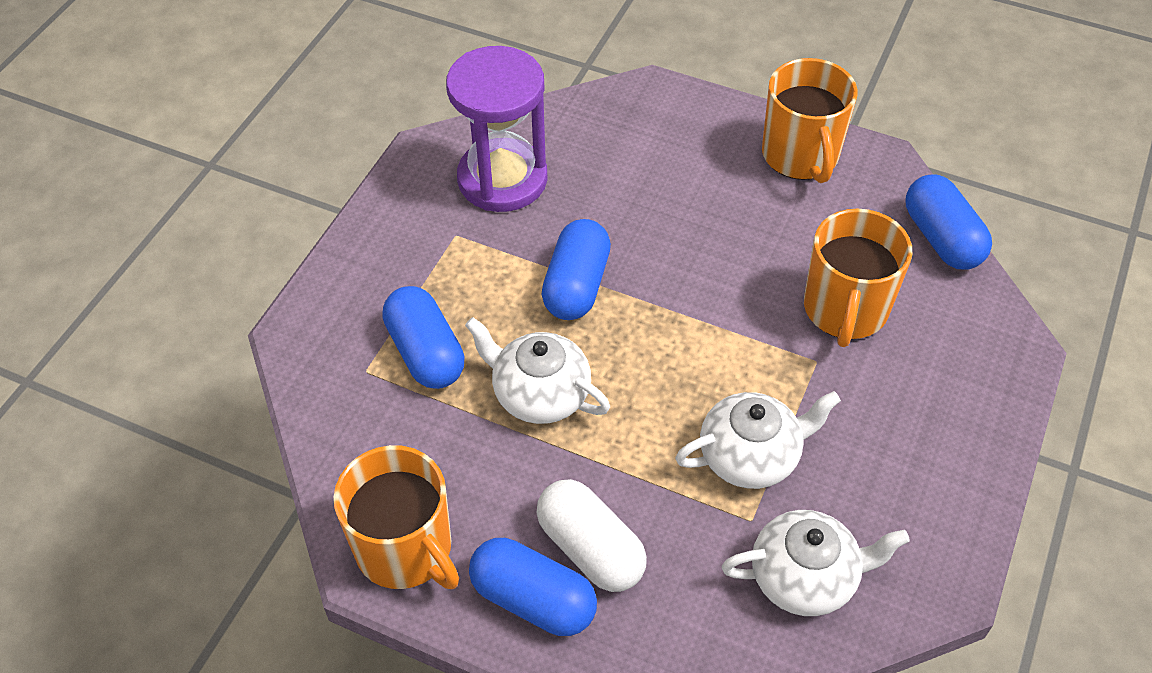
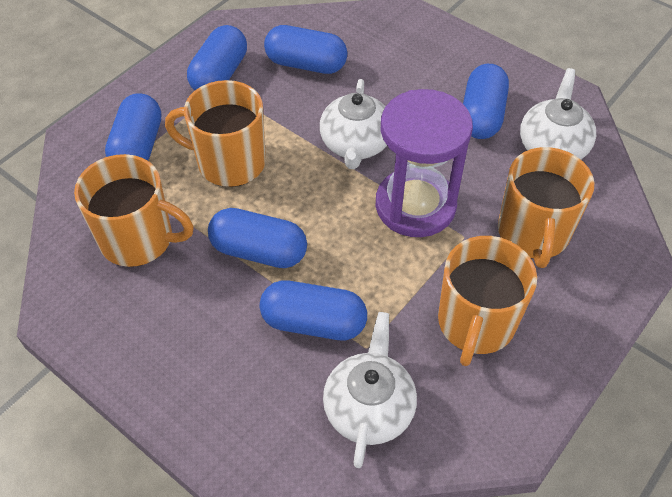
blue capsule: 4 -> 6
orange mug: 3 -> 4
white capsule: 1 -> 0

